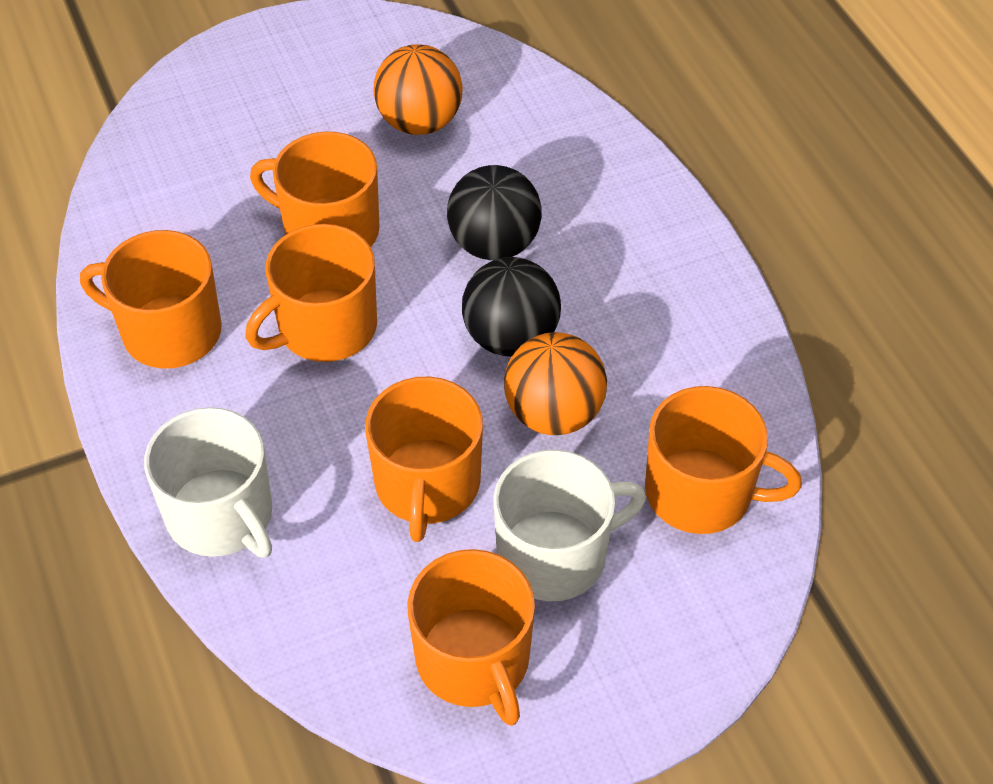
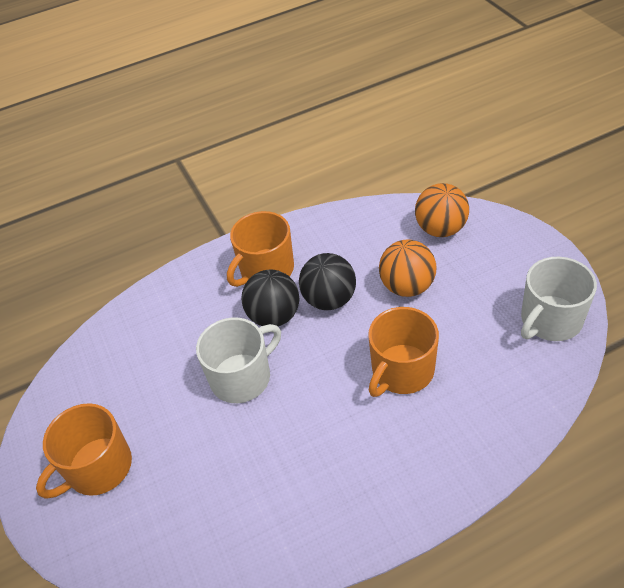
orange mug: 6 -> 3

